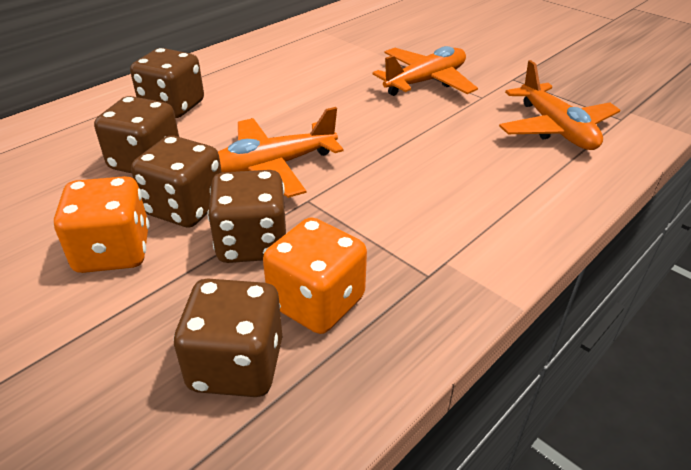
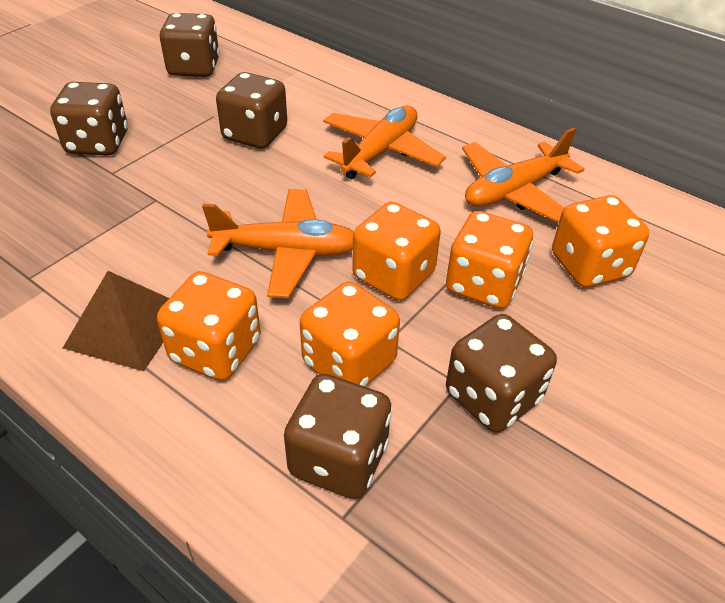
brown pyramid: 0 -> 1
orange dice: 2 -> 5

